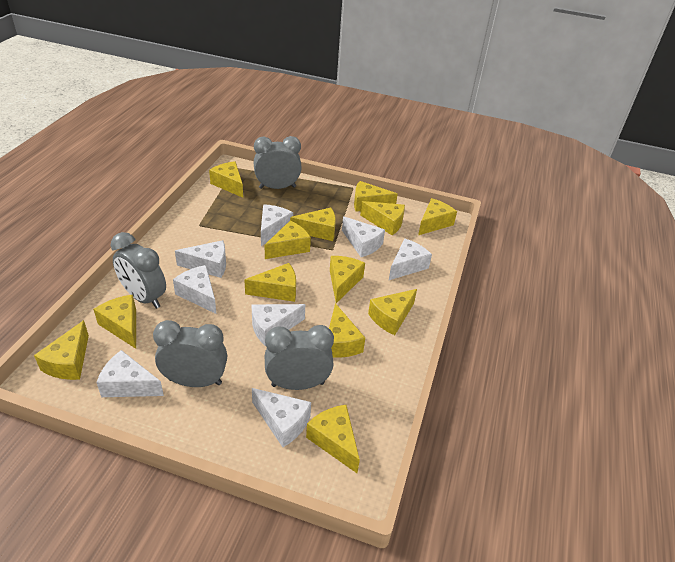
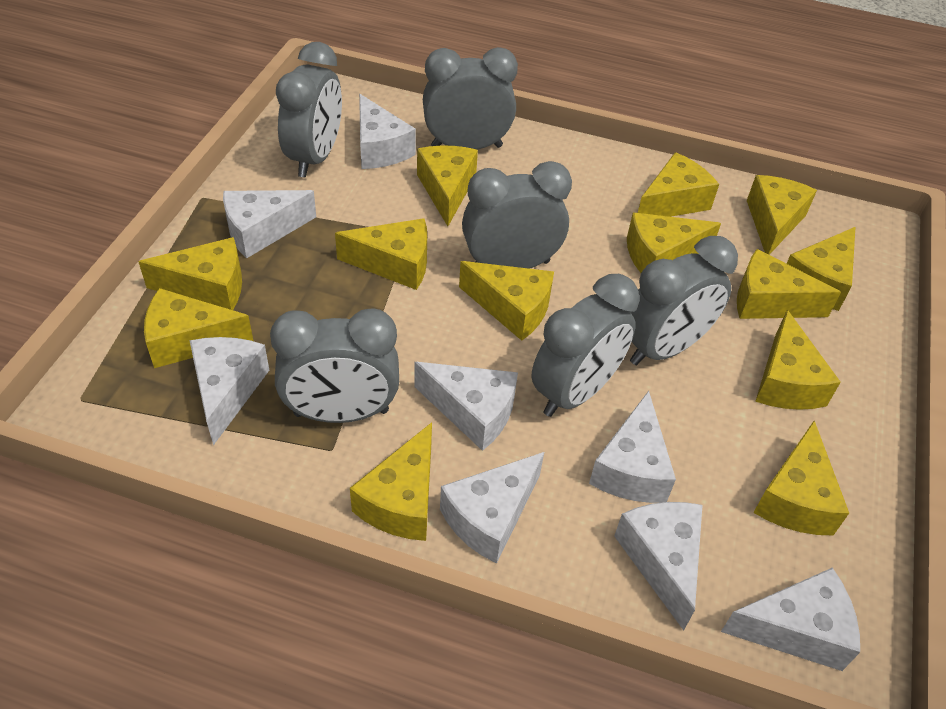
grey clock: 4 -> 6

